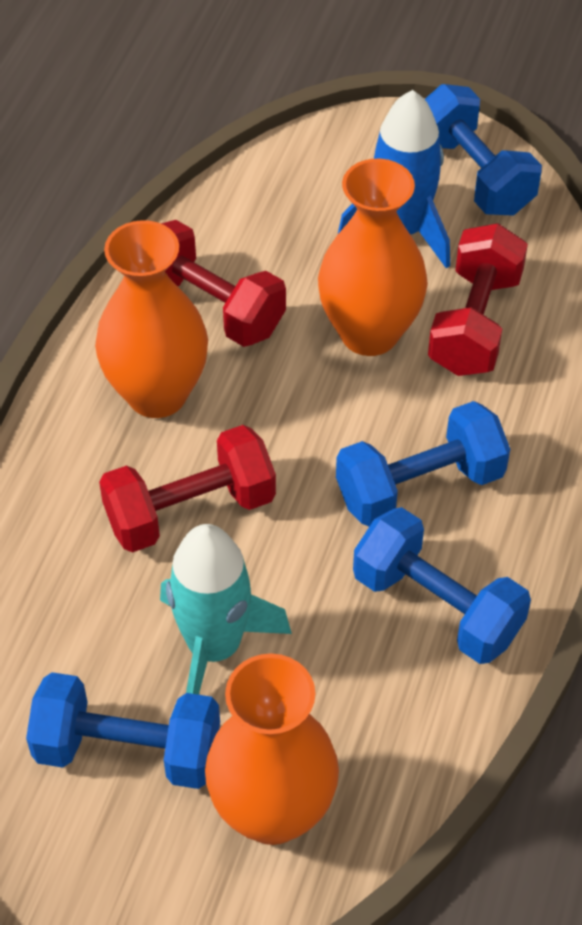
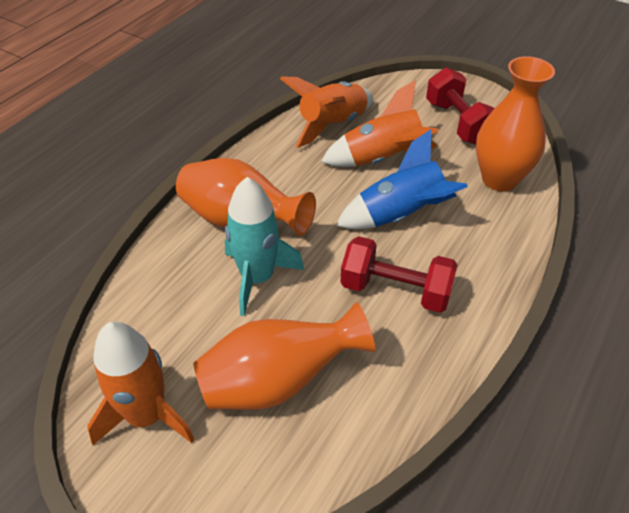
blue dumbbell: 4 -> 0
orange rocket: 0 -> 3
red dumbbell: 3 -> 2

